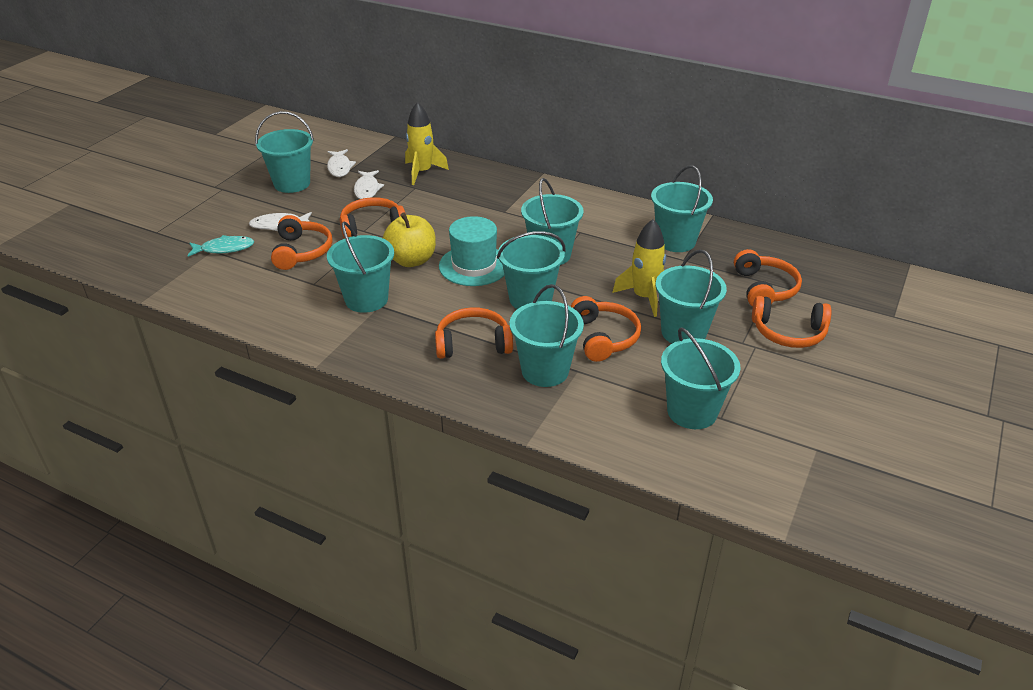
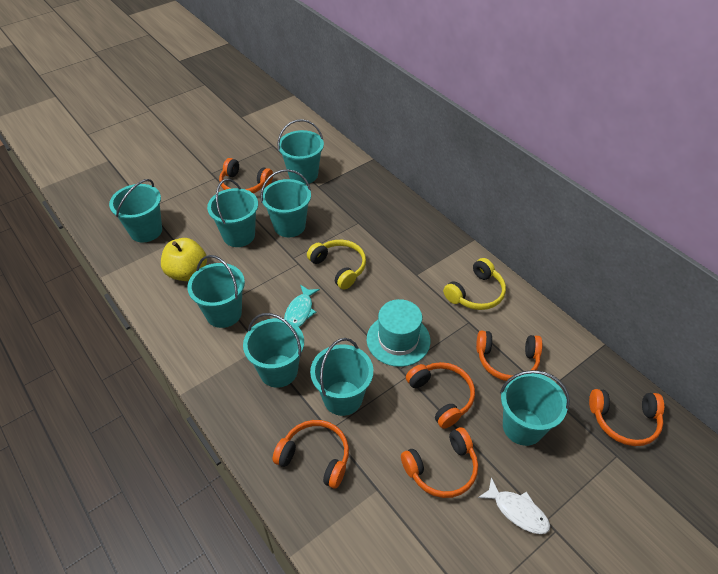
white fish: 3 -> 1
yellow headphones: 0 -> 2
yellow rocket: 2 -> 0

